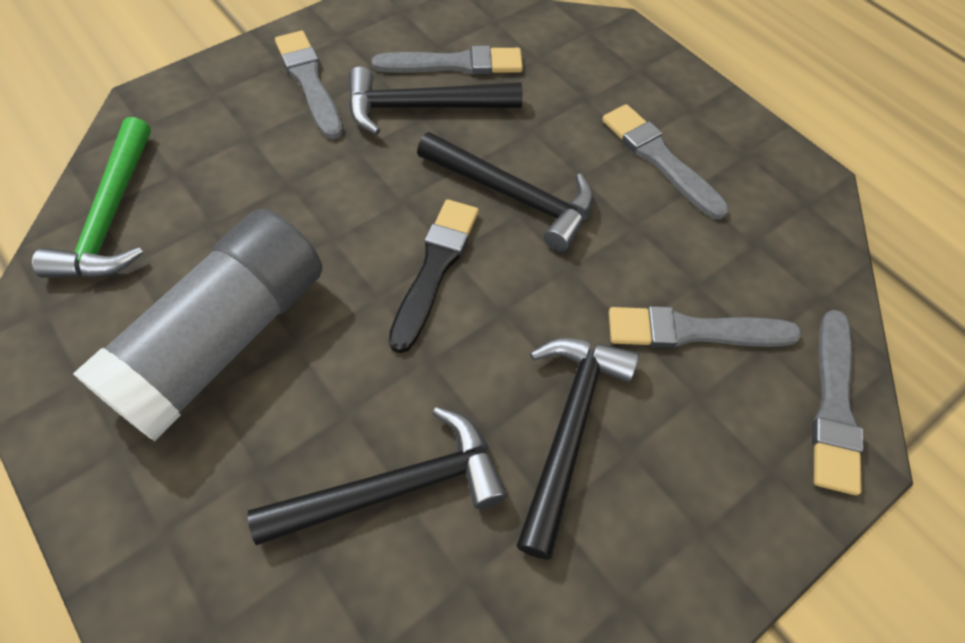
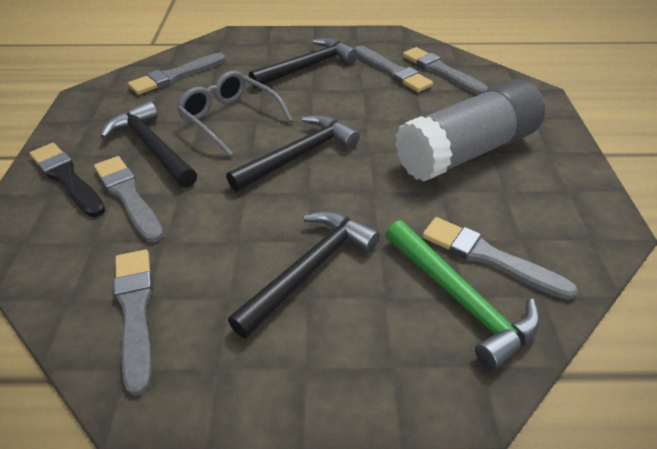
grey brush: 5 -> 6
grey glasses: 0 -> 1

